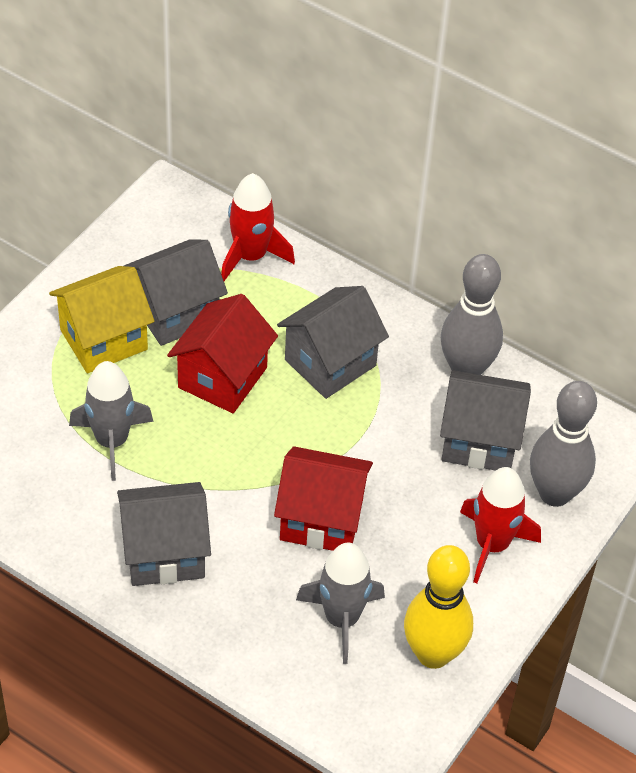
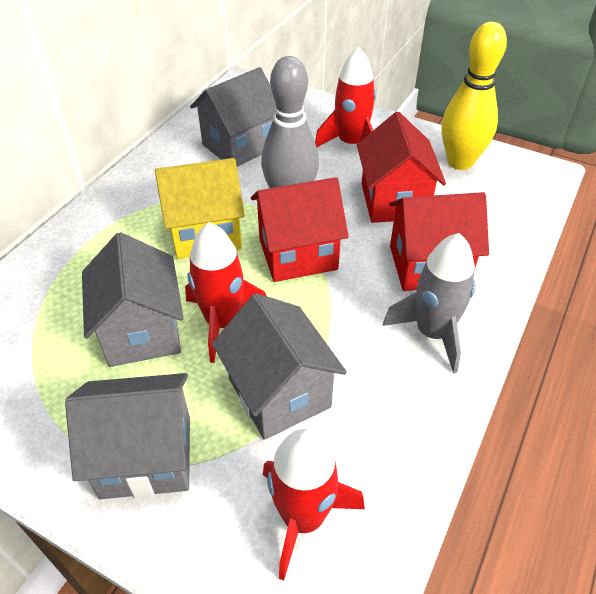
grey bowling pin: 2 -> 1
grey rocket: 2 -> 1
red house: 2 -> 3
red rocket: 2 -> 3

